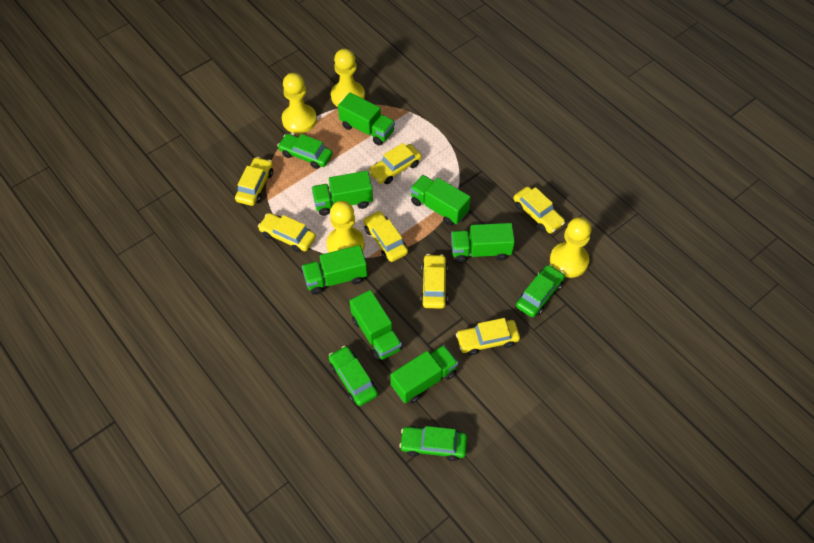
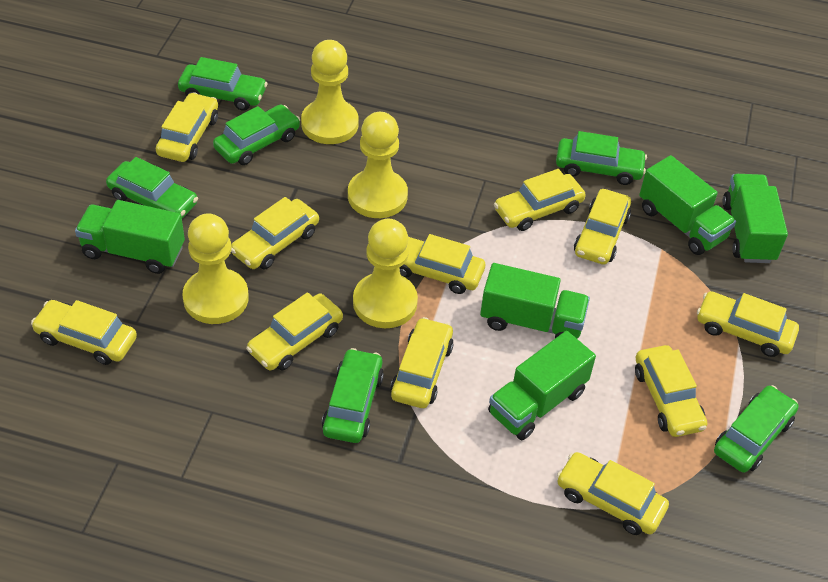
green car: 4 -> 6
green truck: 7 -> 5
yellow car: 7 -> 11

